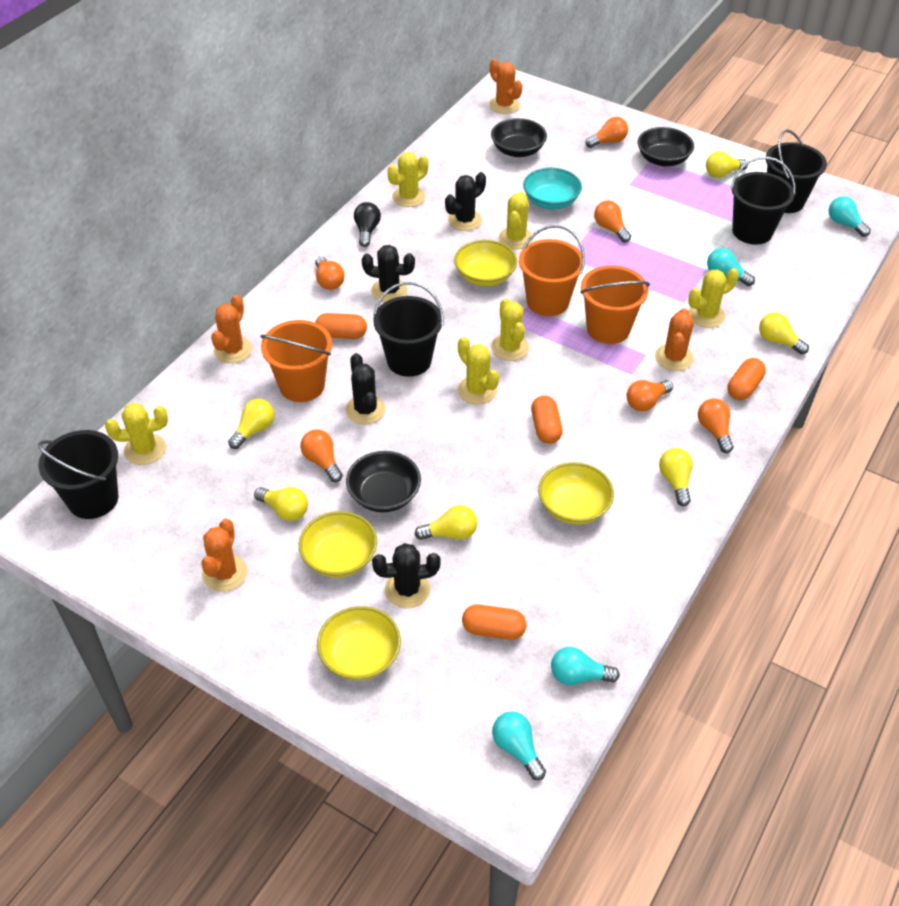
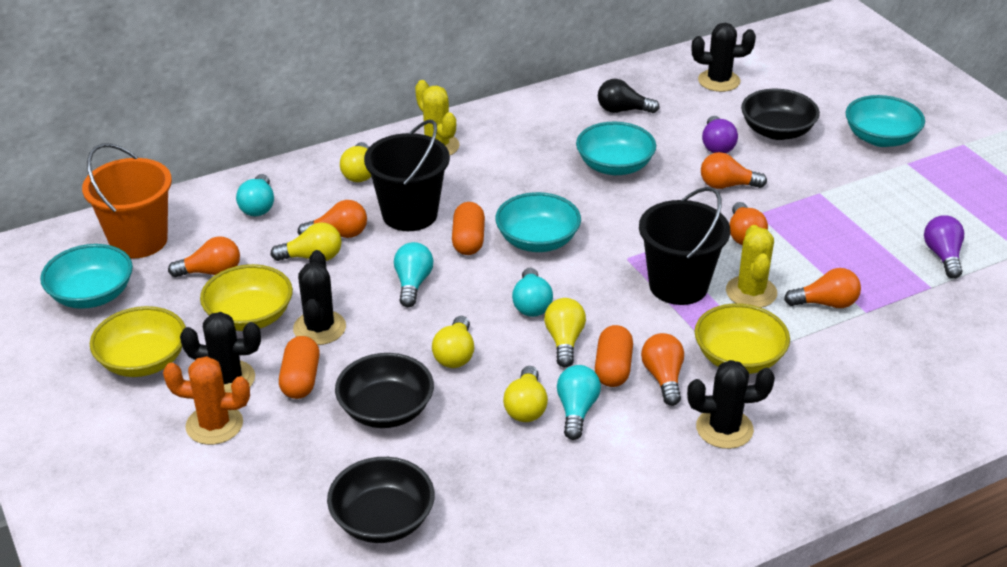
black bucket: 4 -> 2
orange bucket: 3 -> 1
orange cactus: 4 -> 1
orange capsule: 4 -> 3
purple light bulb: 0 -> 2
turquoise bowl: 1 -> 4
yellow bowl: 4 -> 3
yellow cactus: 6 -> 2
yellow light bulb: 6 -> 5

